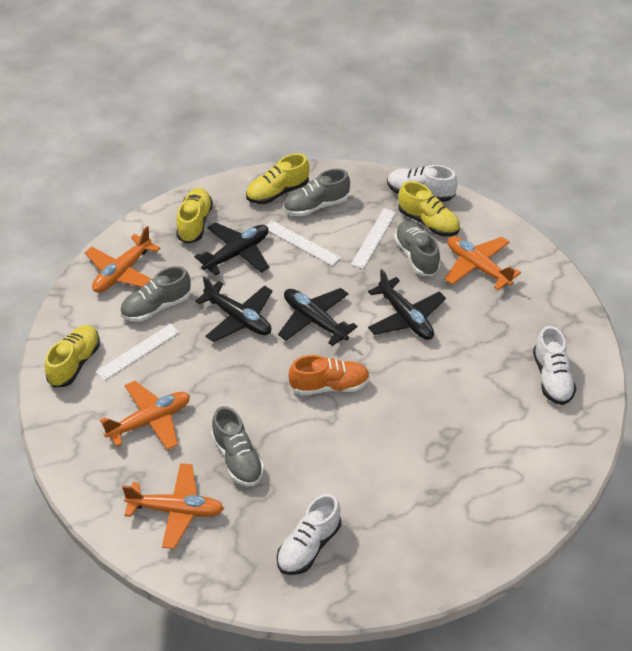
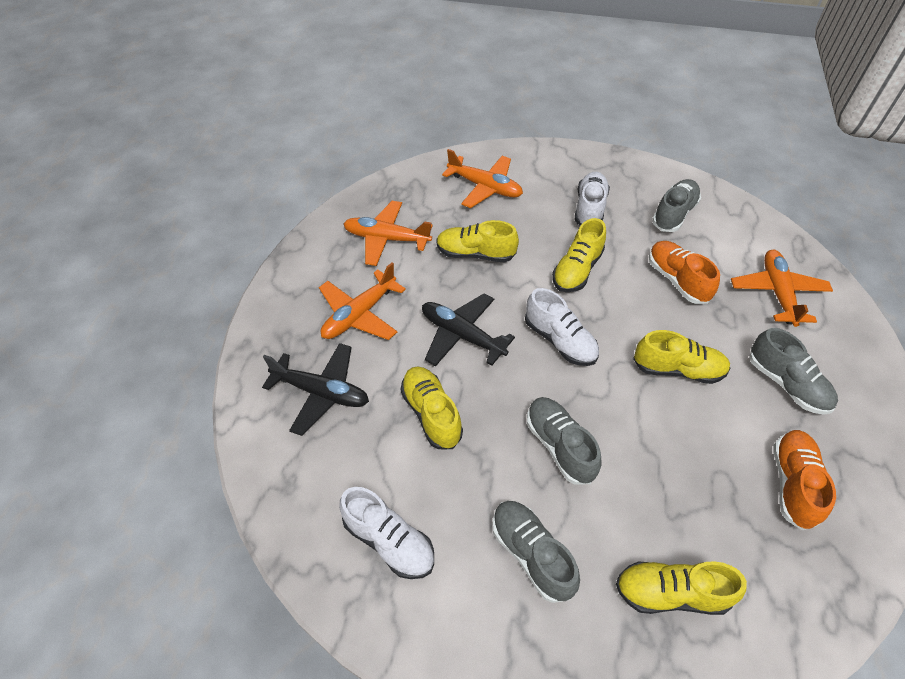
black plane: 4 -> 2
orange shoe: 1 -> 2
white ruler: 3 -> 0
yellow shoe: 4 -> 5

